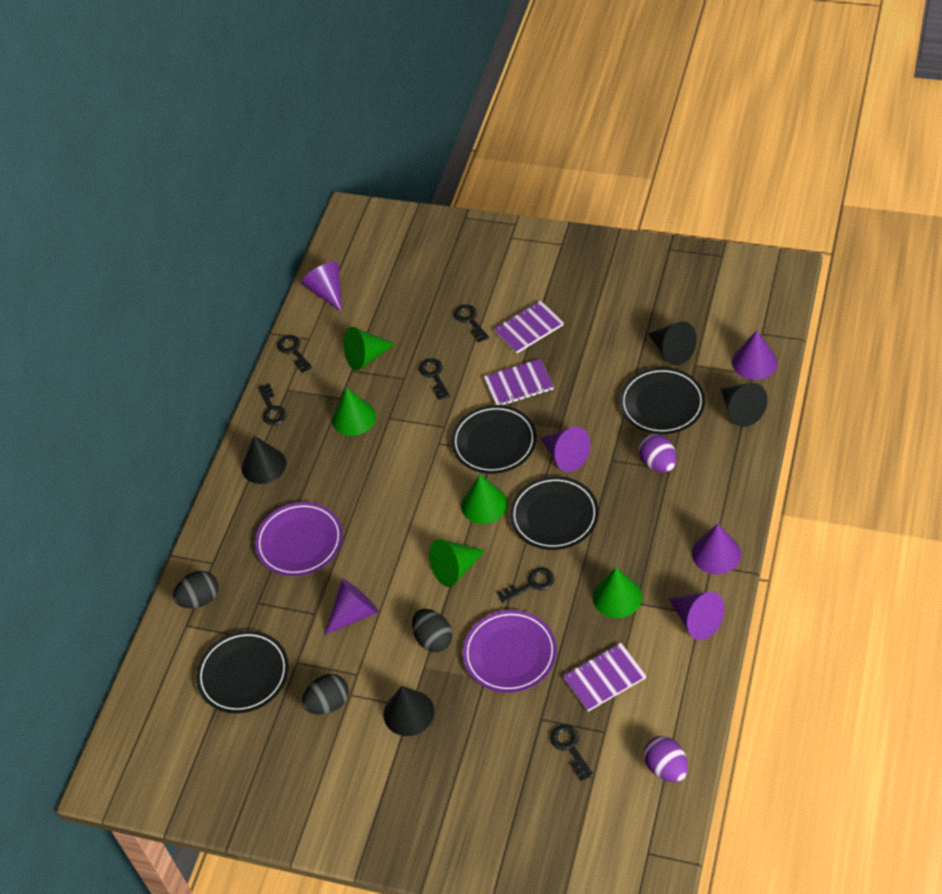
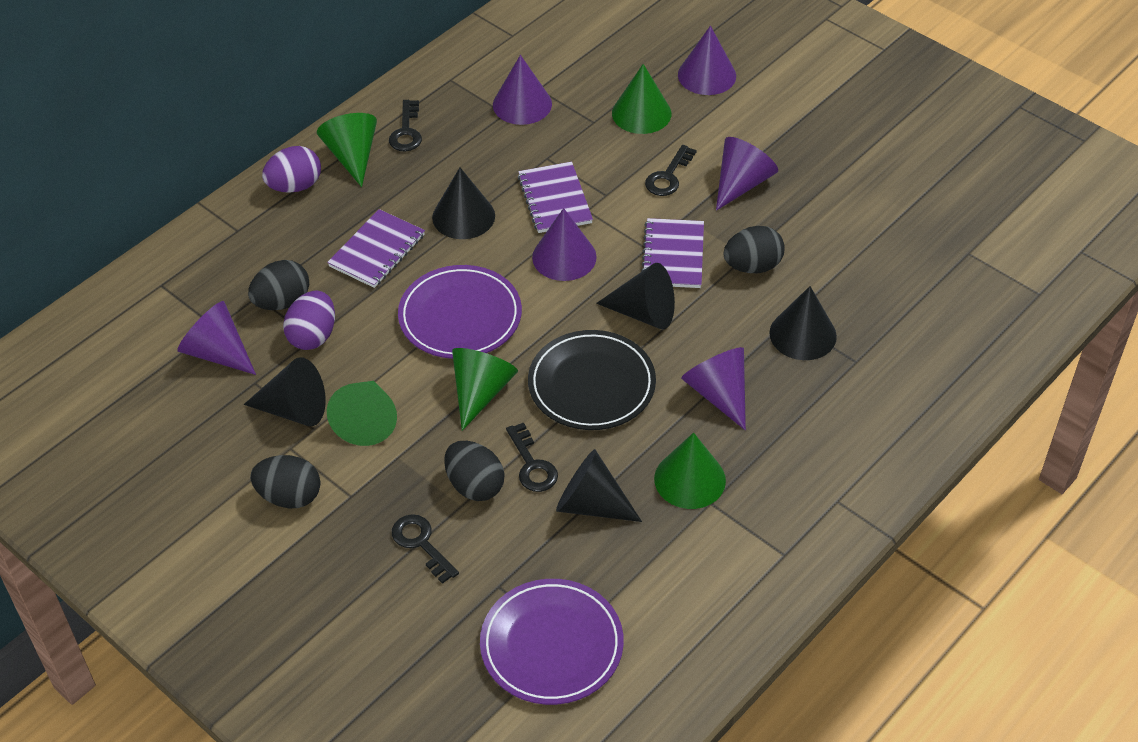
black cone: 4 -> 5
black egg: 3 -> 4
black key: 6 -> 4
black plate: 4 -> 1

